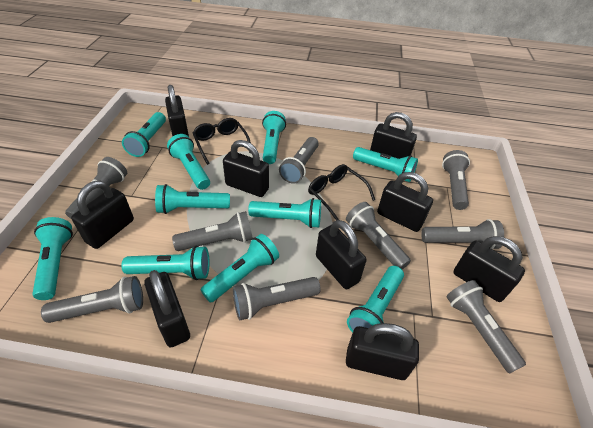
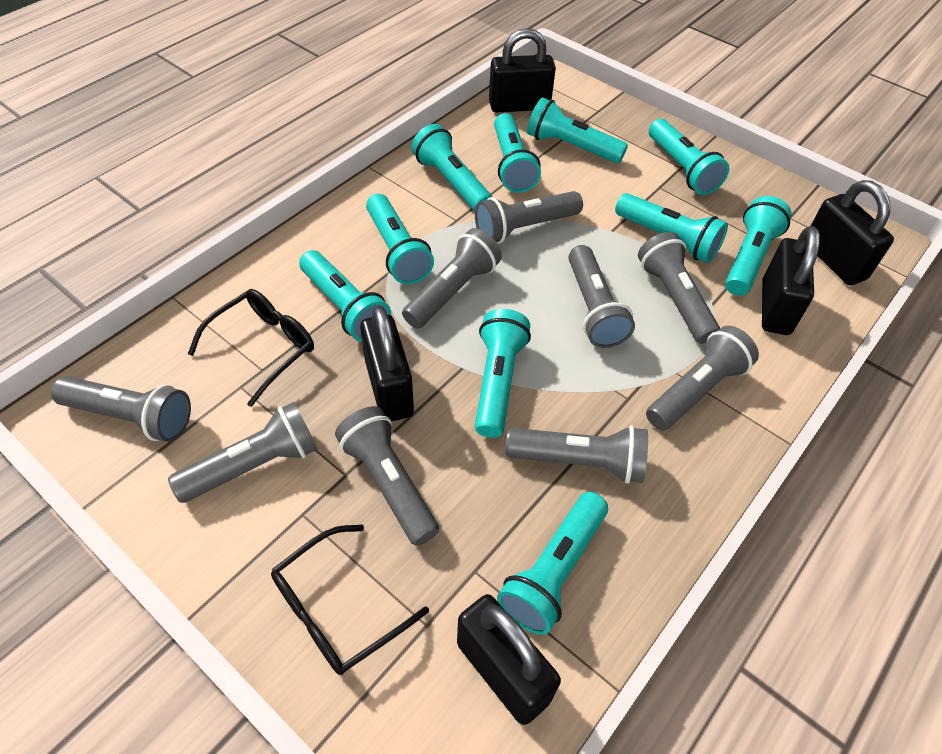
black padlock: 9 -> 5

